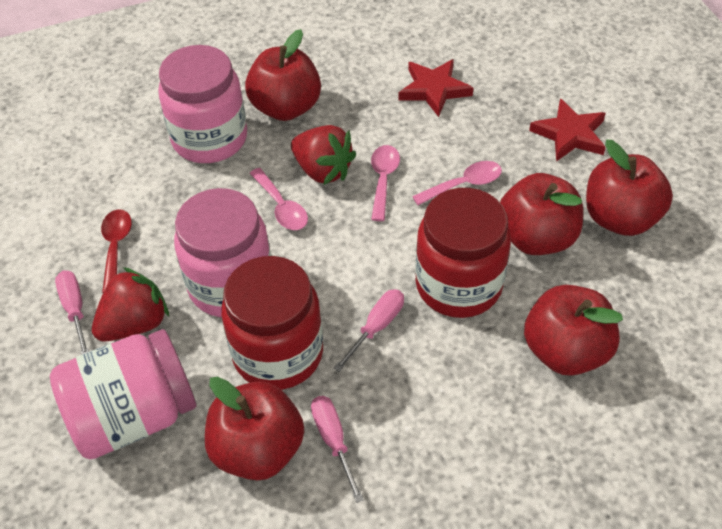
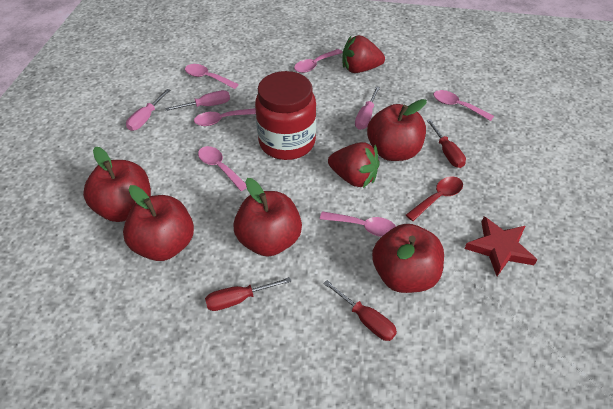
pink jar: 3 -> 0
pink spoon: 3 -> 6
red jar: 2 -> 1
red screwdriver: 0 -> 3
red star: 2 -> 1

